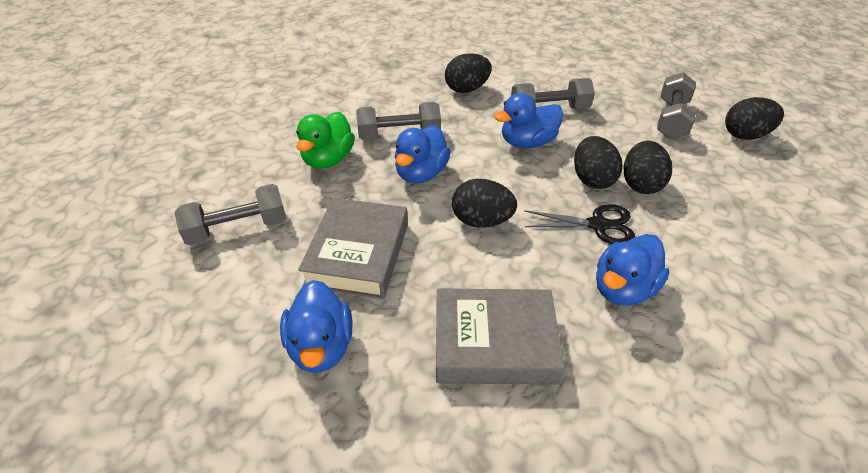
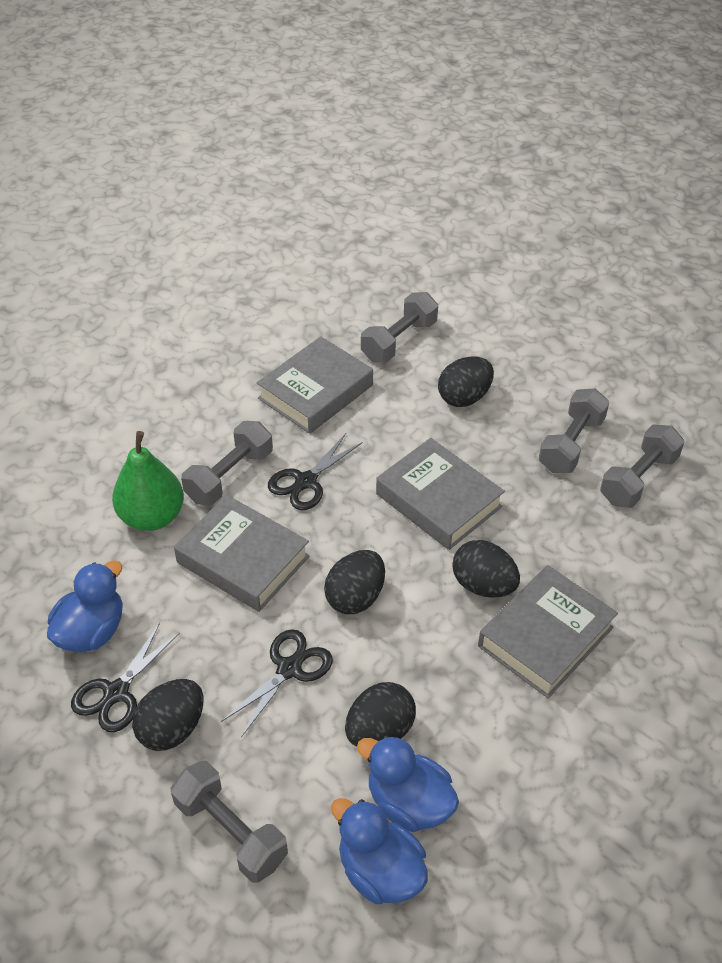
black scissors: 1 -> 3
blue duck: 4 -> 3
green duck: 1 -> 0
green pear: 0 -> 1
grey book: 2 -> 4
grey dumbbell: 4 -> 5

